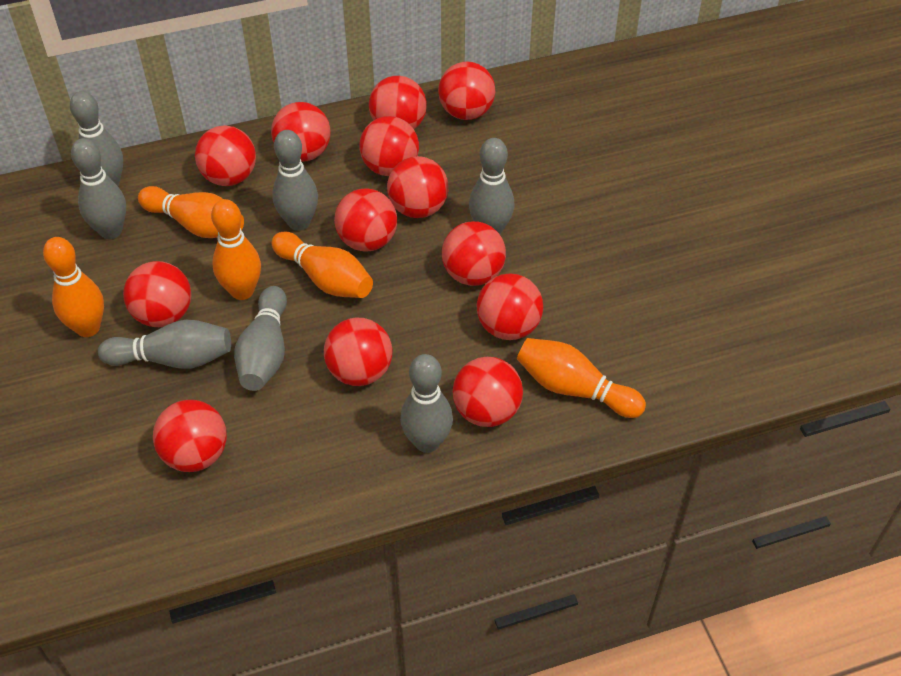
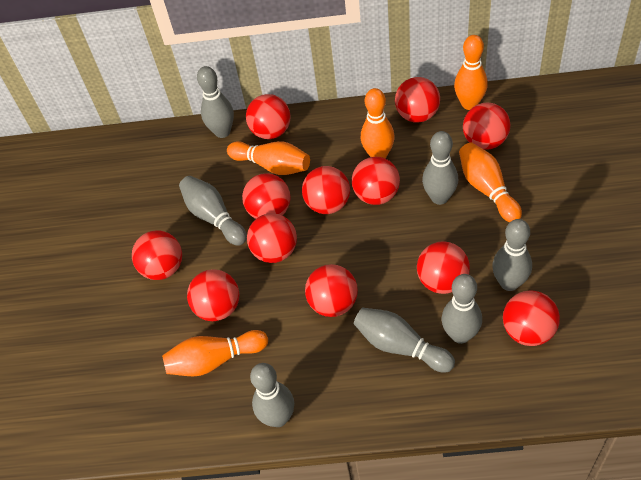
red ball: 13 -> 12

